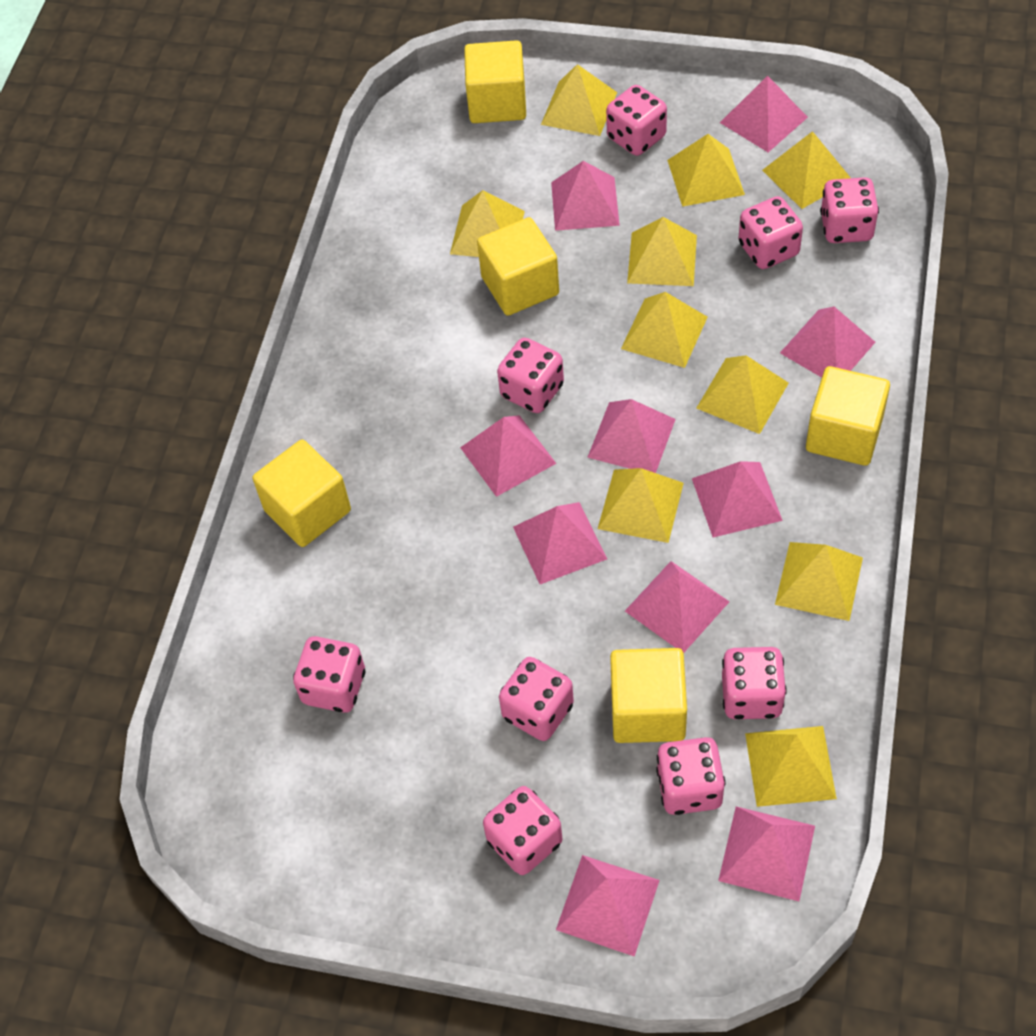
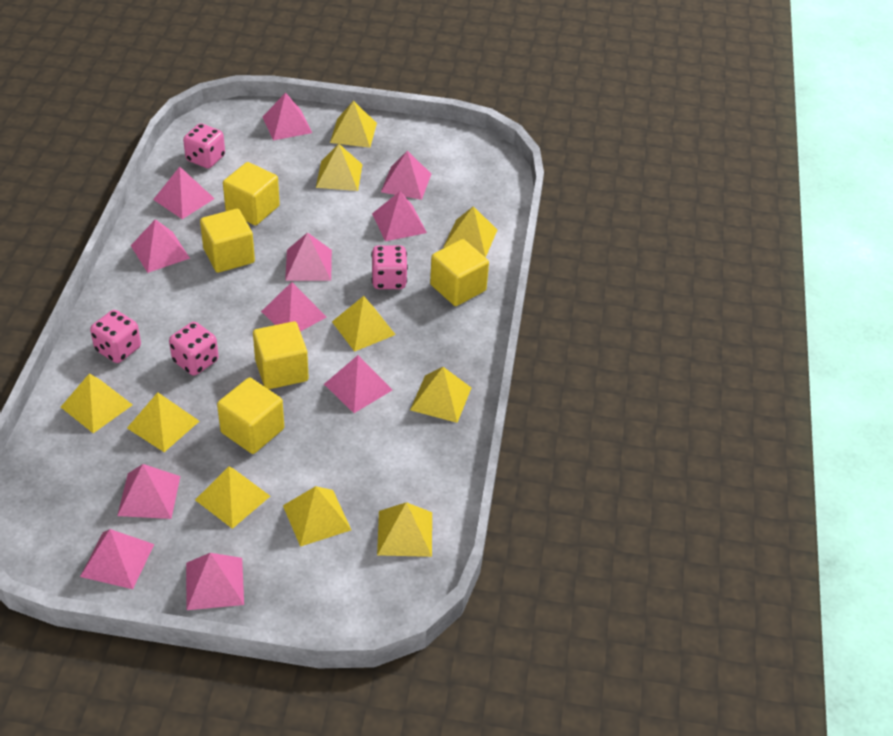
pink dice: 9 -> 4
pink pyramid: 10 -> 11

